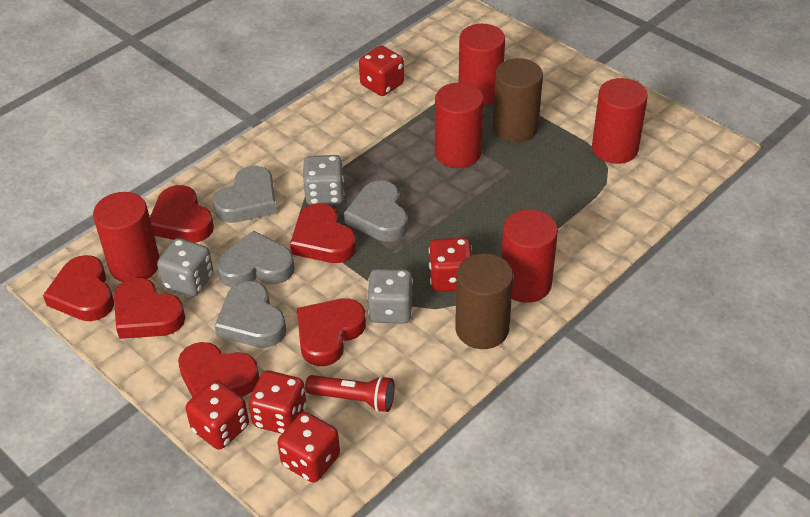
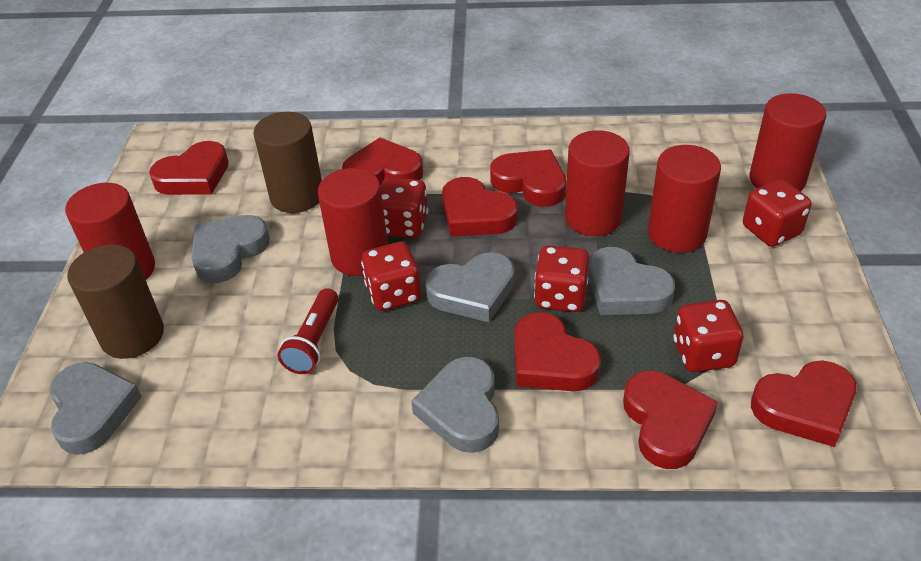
grey dice: 3 -> 0
grey heart: 4 -> 5
red heart: 6 -> 7

